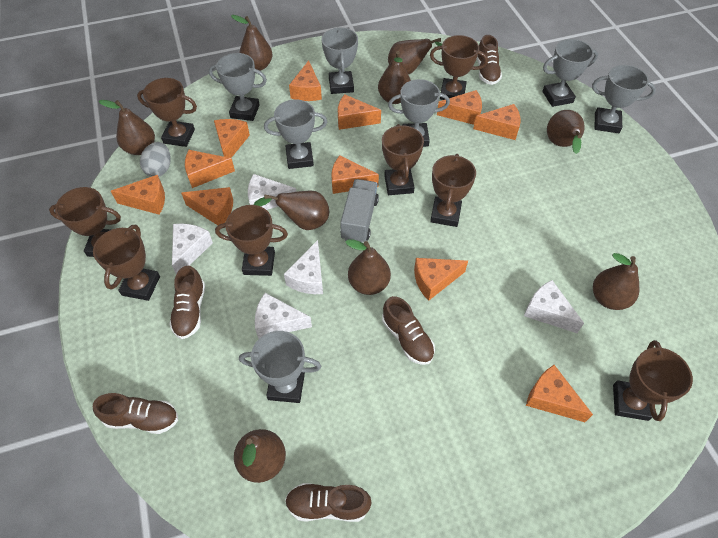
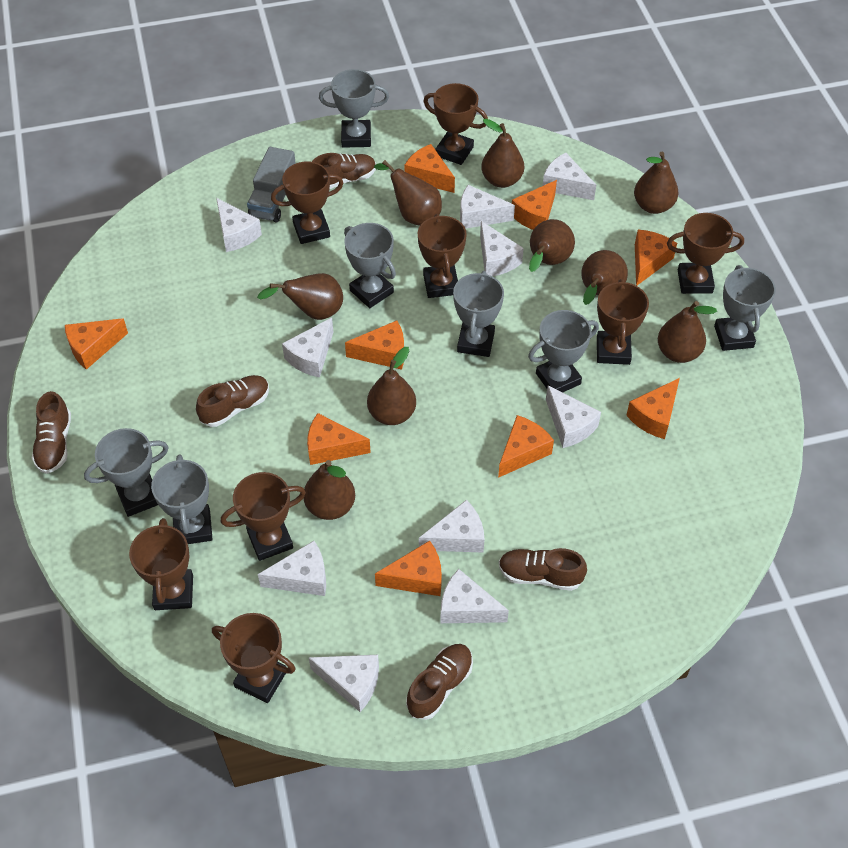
grey egg: 1 -> 0
orange cheese: 11 -> 9
white cheese: 5 -> 10

